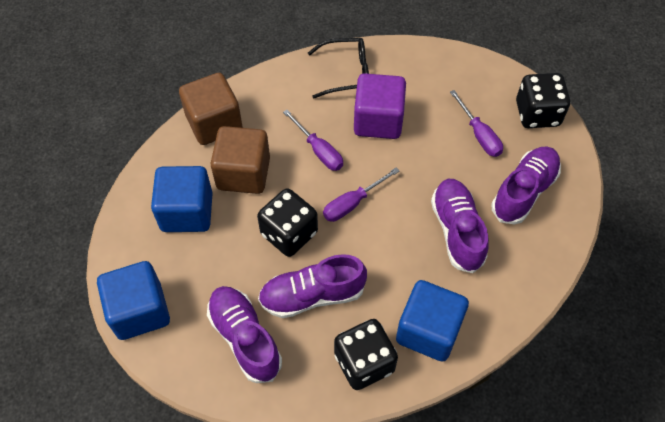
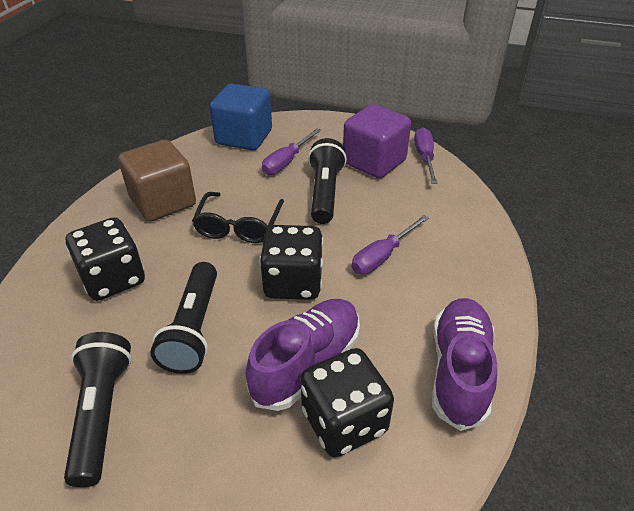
black flashlight: 0 -> 3
blue cube: 3 -> 1
brown cube: 2 -> 1
purple shoe: 4 -> 2

